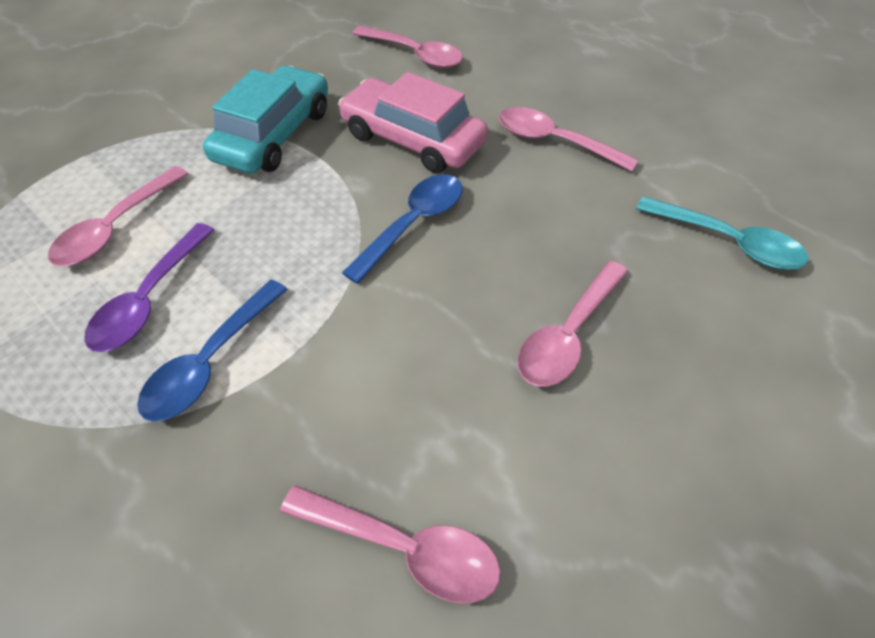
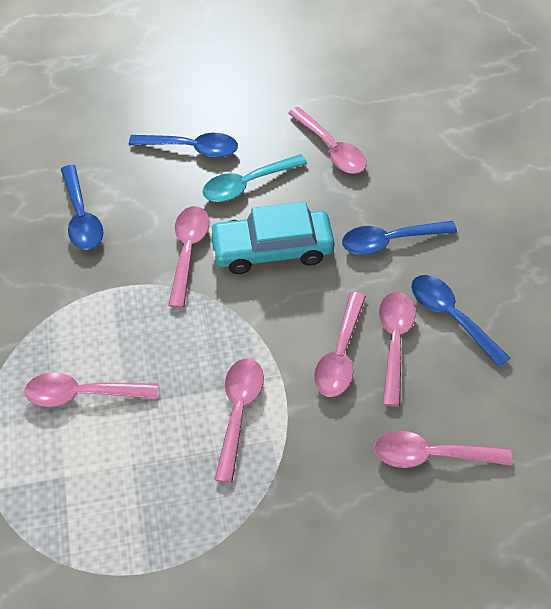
blue spoon: 2 -> 4
pink car: 1 -> 0
pink spoon: 5 -> 7
purple spoon: 1 -> 0

